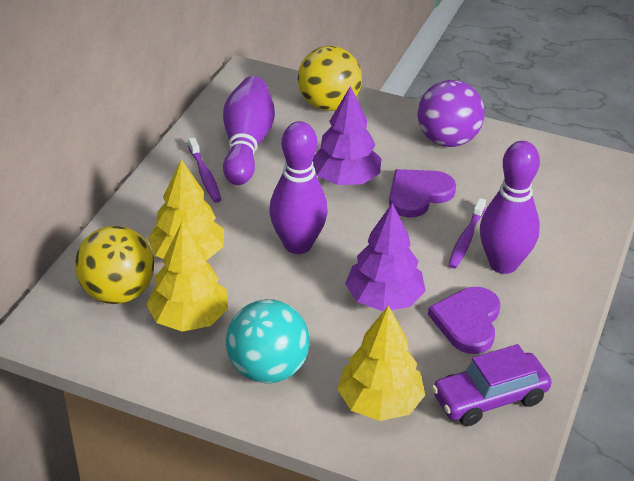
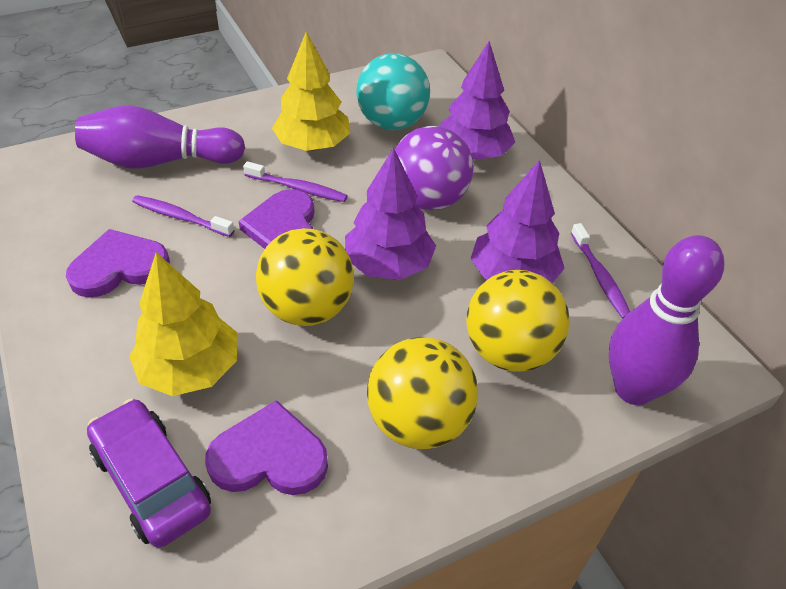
purple bowling pin: 3 -> 2
purple heart: 2 -> 3
purple toothbrush: 2 -> 3
purple tree: 2 -> 3
yellow ball: 2 -> 3
yellow tree: 3 -> 2

